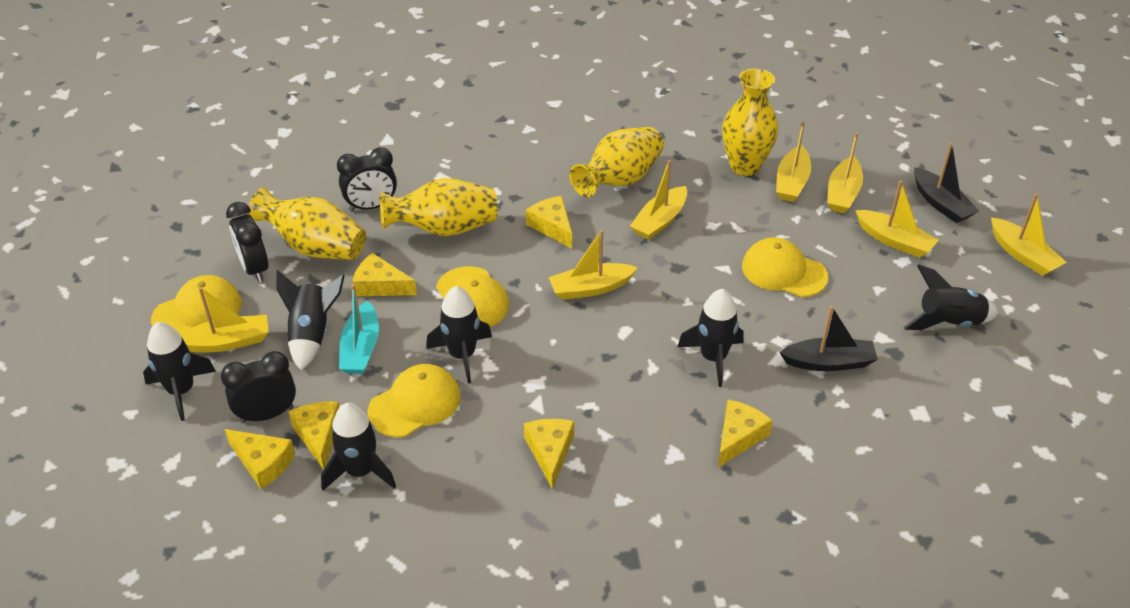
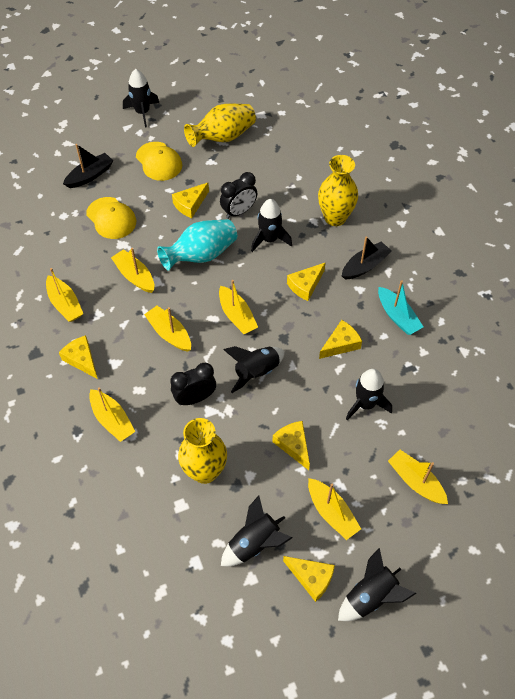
black clock: 3 -> 2
turquoise vase: 0 -> 1
yellow cap: 4 -> 2
yellow vase: 4 -> 3

